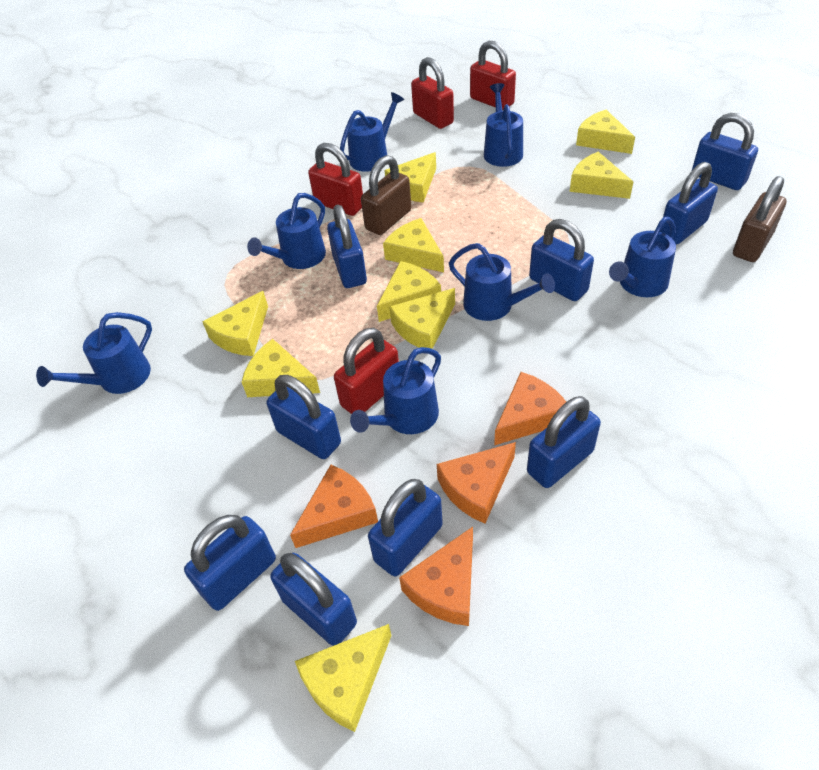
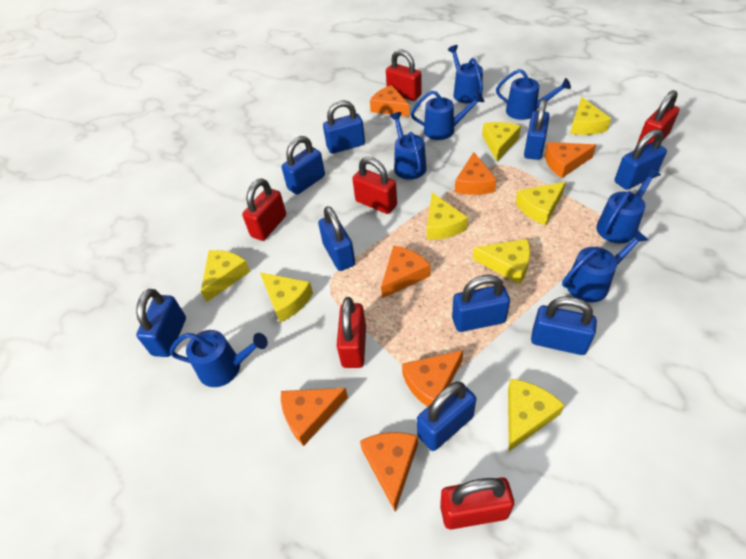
brown padlock: 2 -> 0
orange cheese: 4 -> 7
red padlock: 4 -> 6
yellow cheese: 9 -> 8

